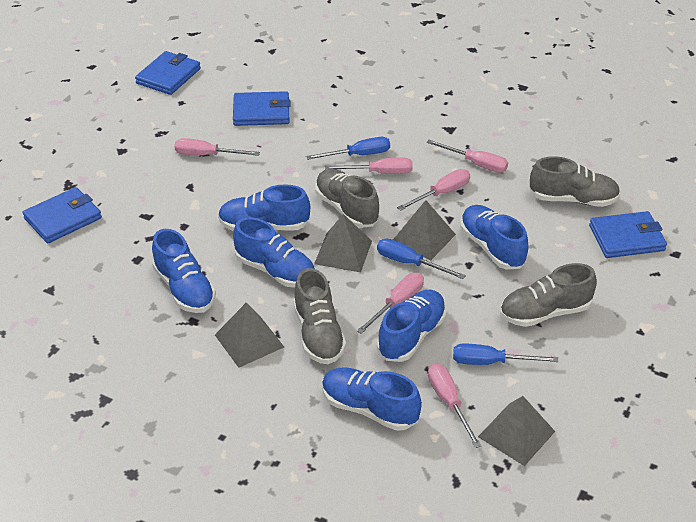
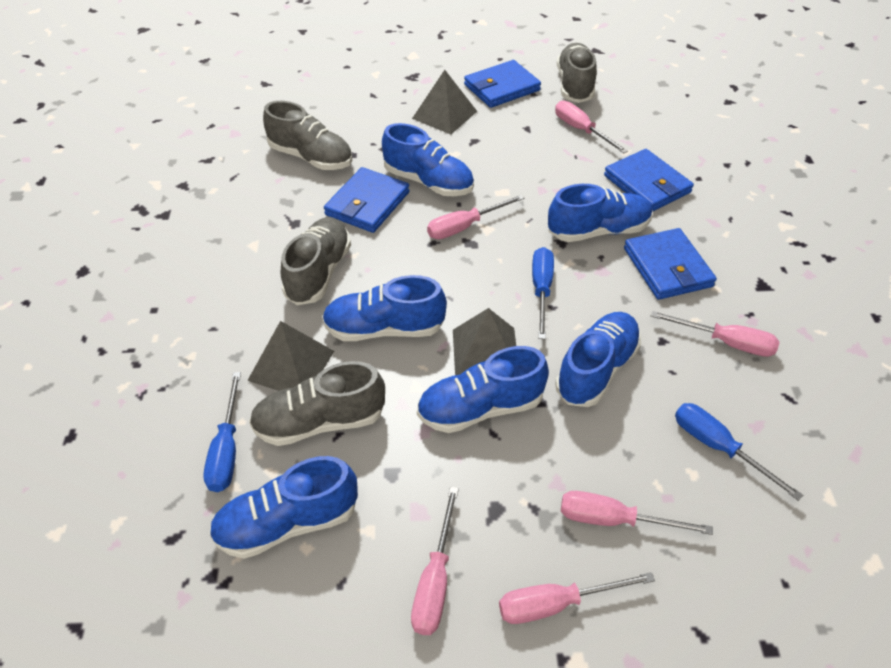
grey pyramid: 4 -> 3

